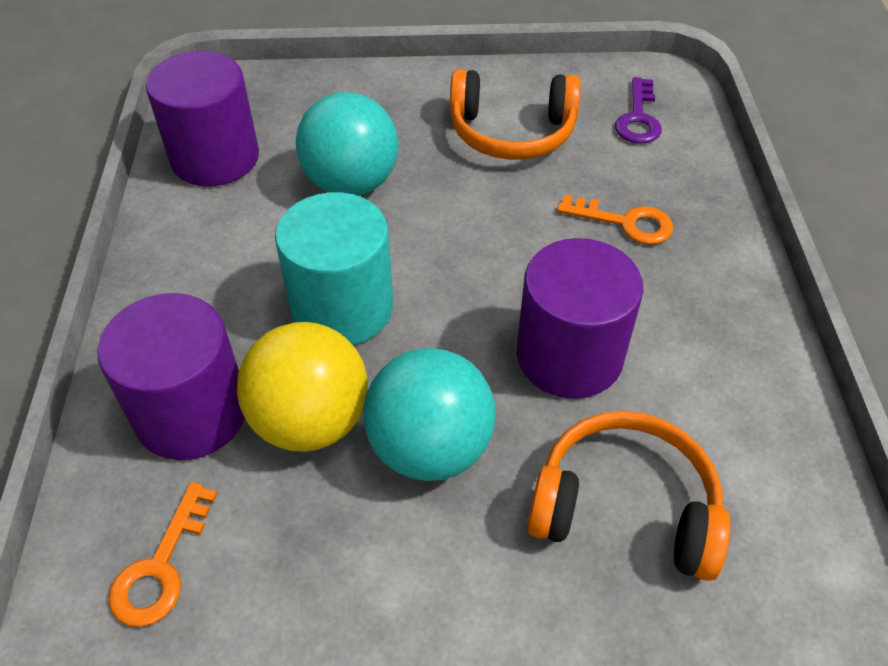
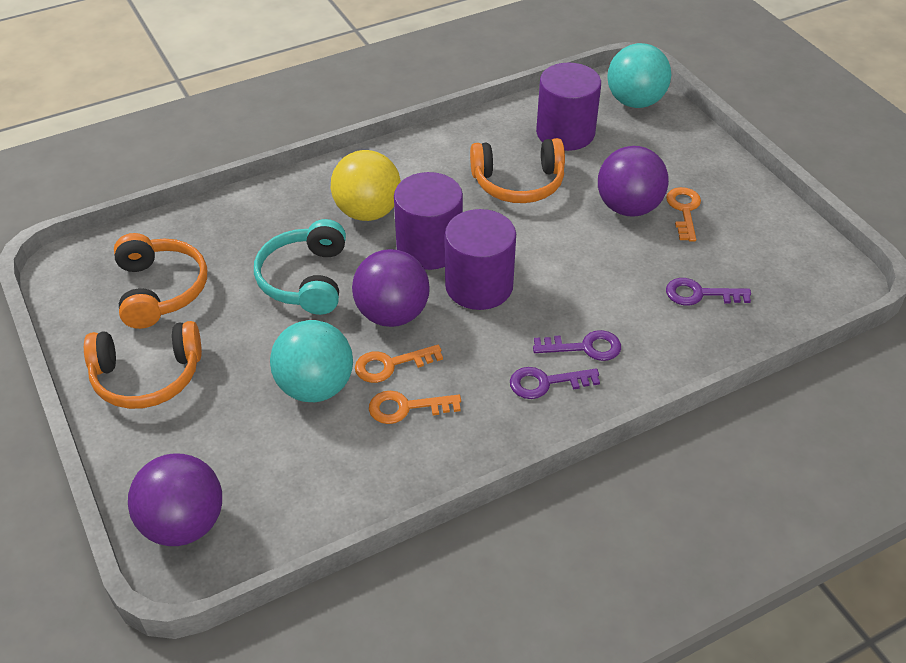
orange headphones: 2 -> 3
orange key: 2 -> 3
purple ball: 0 -> 3
purple key: 1 -> 3
turquoise cylinder: 1 -> 0
turquoise headphones: 0 -> 1

